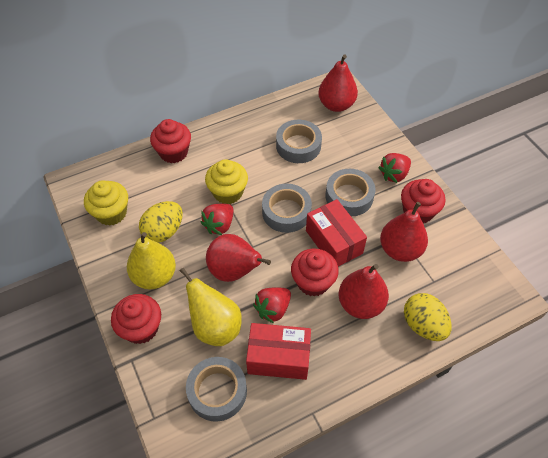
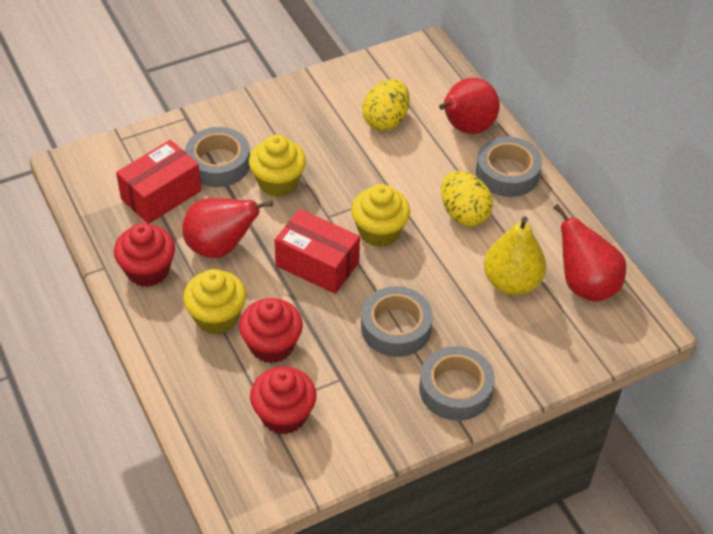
red cupcake: 4 -> 3
red pear: 4 -> 3
red strawberry: 3 -> 0
yellow cupcake: 2 -> 3
yellow pear: 2 -> 1

